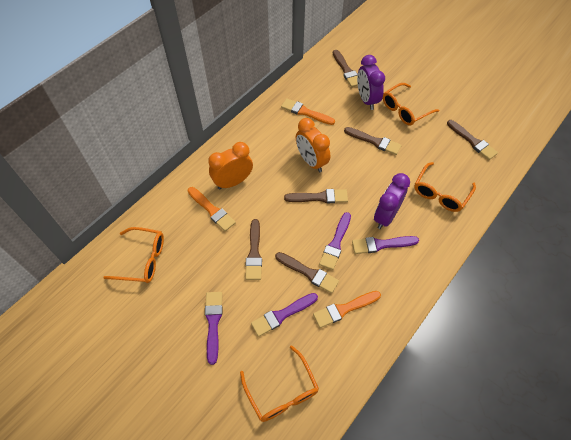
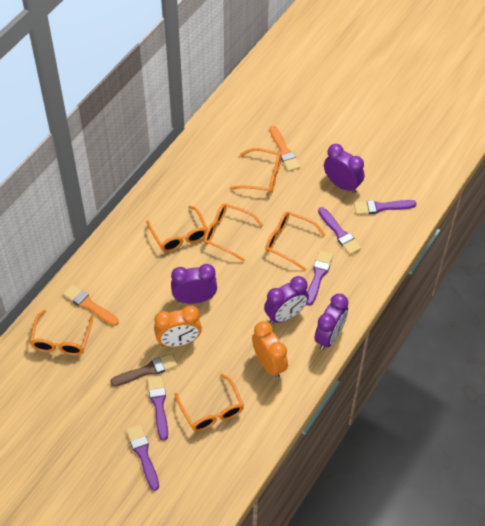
brown brush: 6 -> 1
orange brush: 3 -> 2
orange glasses: 4 -> 6
purple brush: 4 -> 5
purple clock: 2 -> 4

